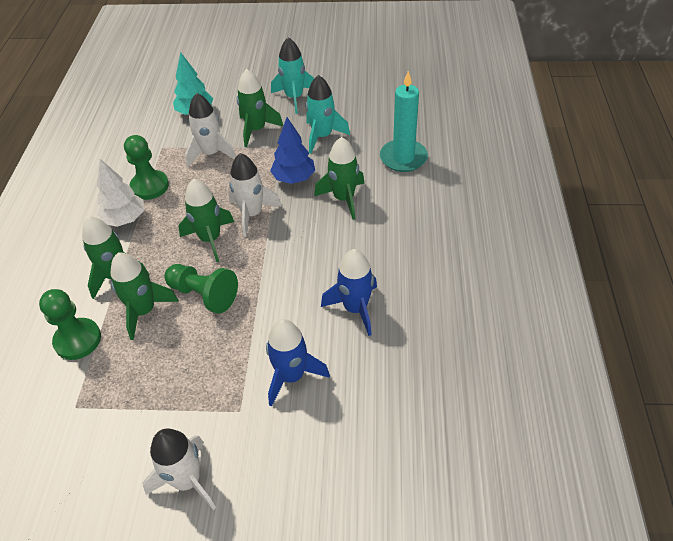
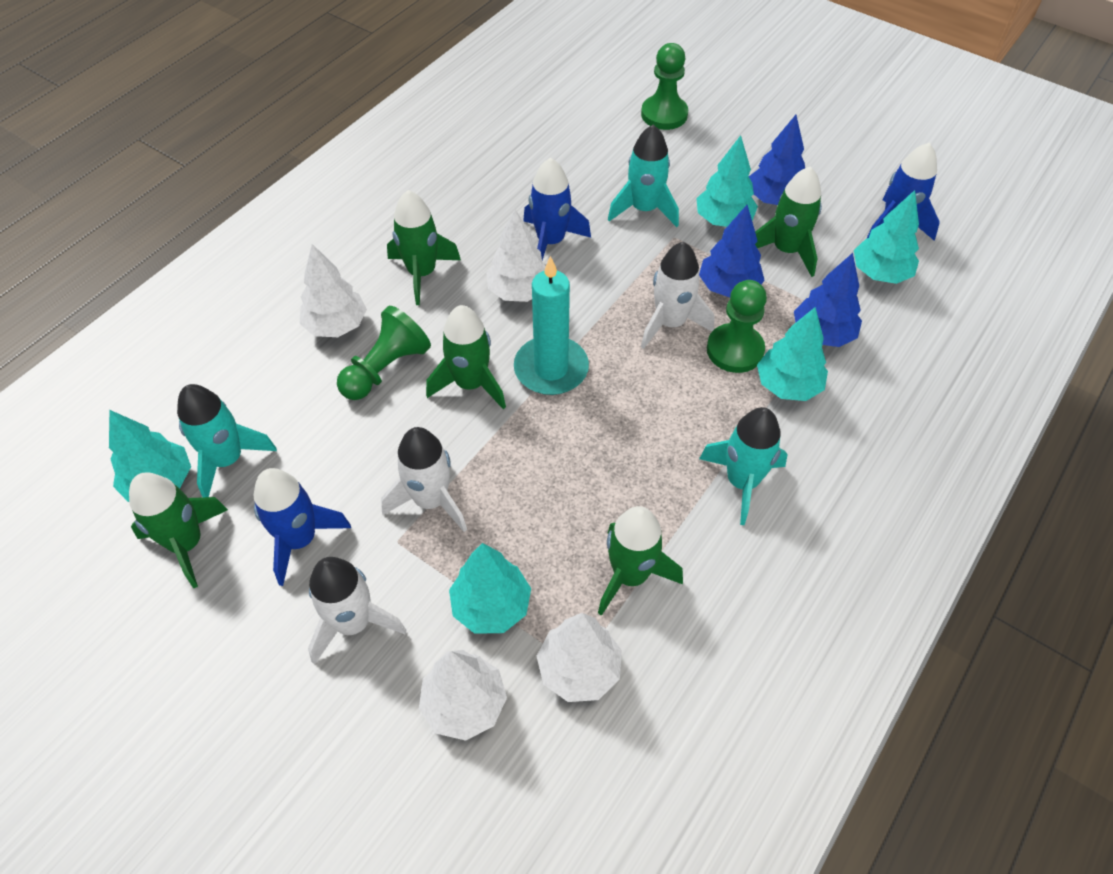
blue rocket: 2 -> 3
blue tree: 1 -> 3
turquoise rocket: 2 -> 3
turquoise tree: 1 -> 5
white tree: 1 -> 4

